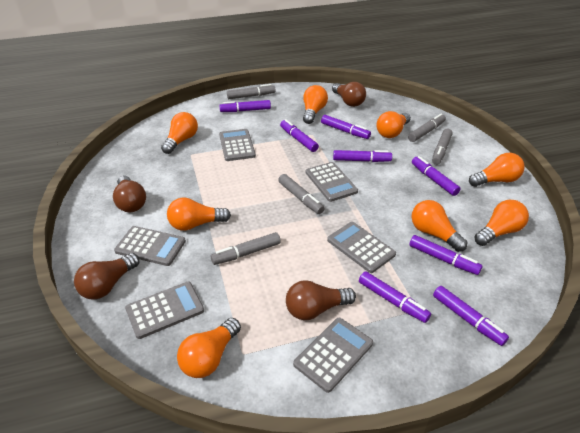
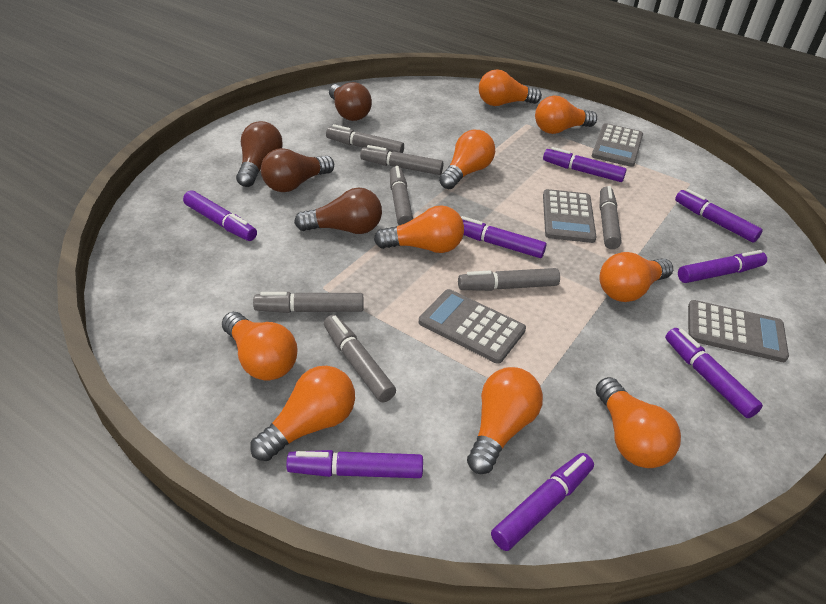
grey calculator: 6 -> 4
grey marker: 5 -> 7
orange light bulb: 8 -> 9

